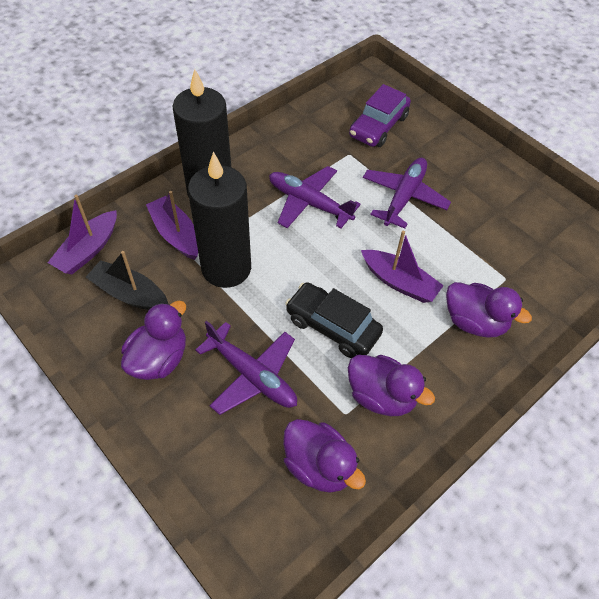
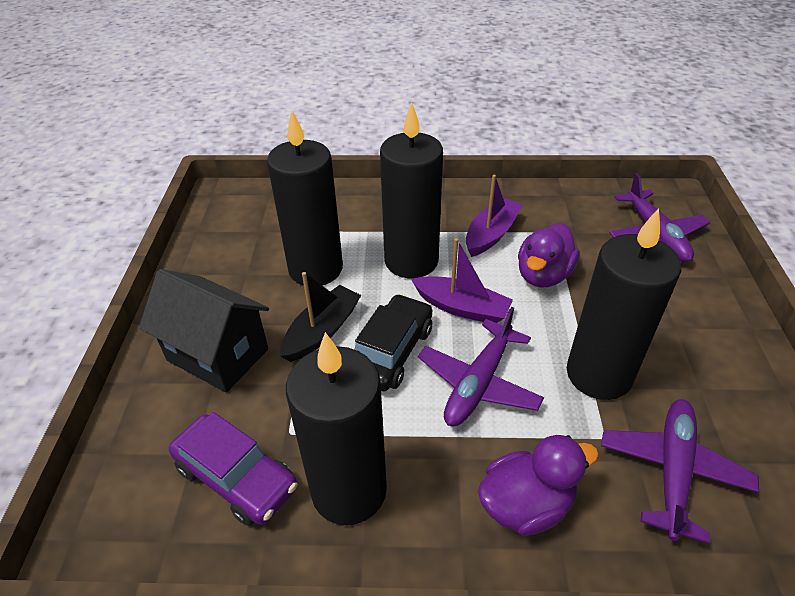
black candle: 2 -> 4
black house: 0 -> 1
purple boat: 3 -> 2
purple duck: 4 -> 2

